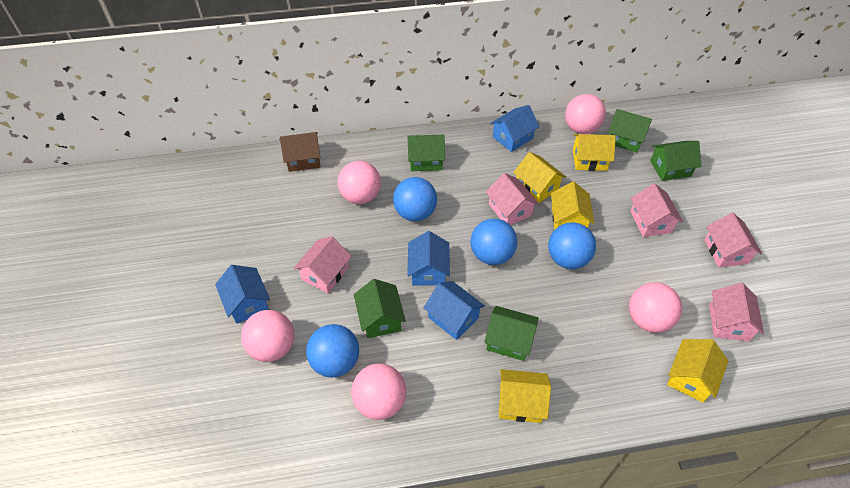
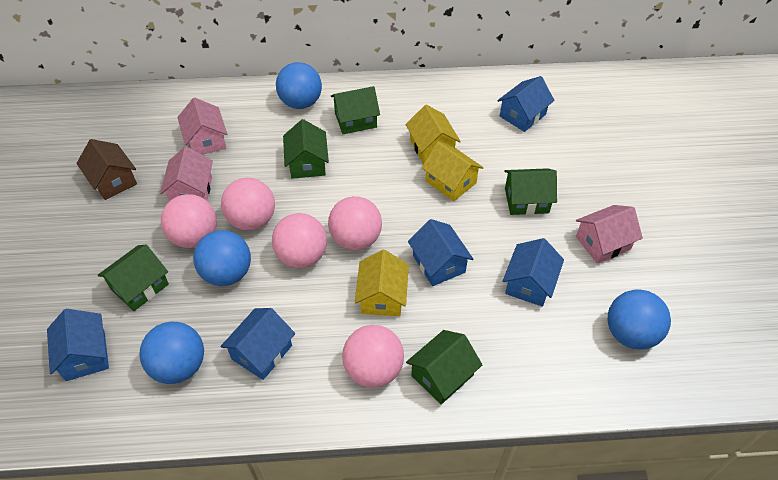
blue house: 4 -> 5
pink house: 5 -> 3
yellow house: 5 -> 3

